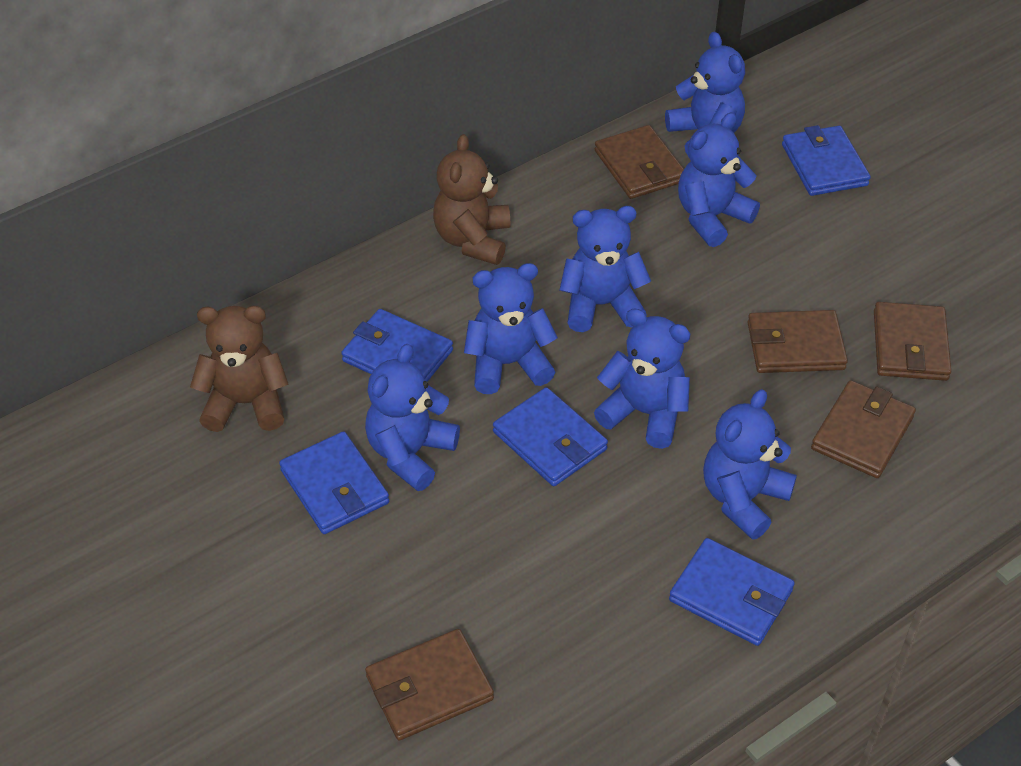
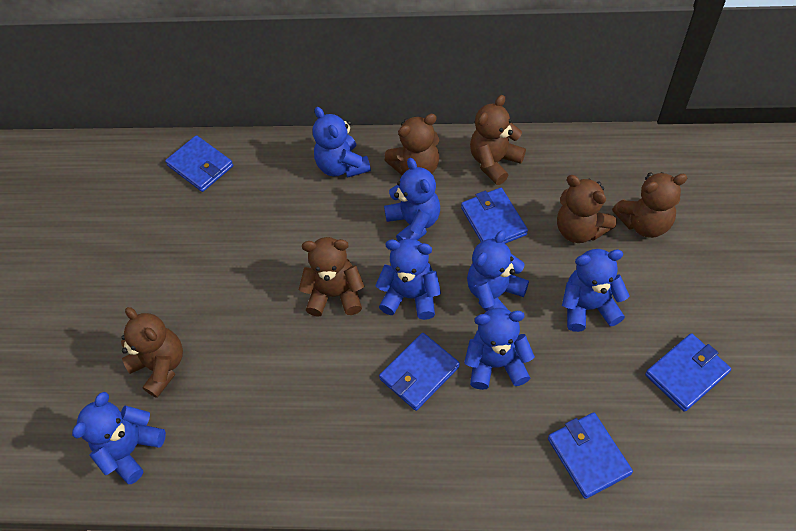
brown teddy bear: 2 -> 6
brown wallet: 5 -> 0

